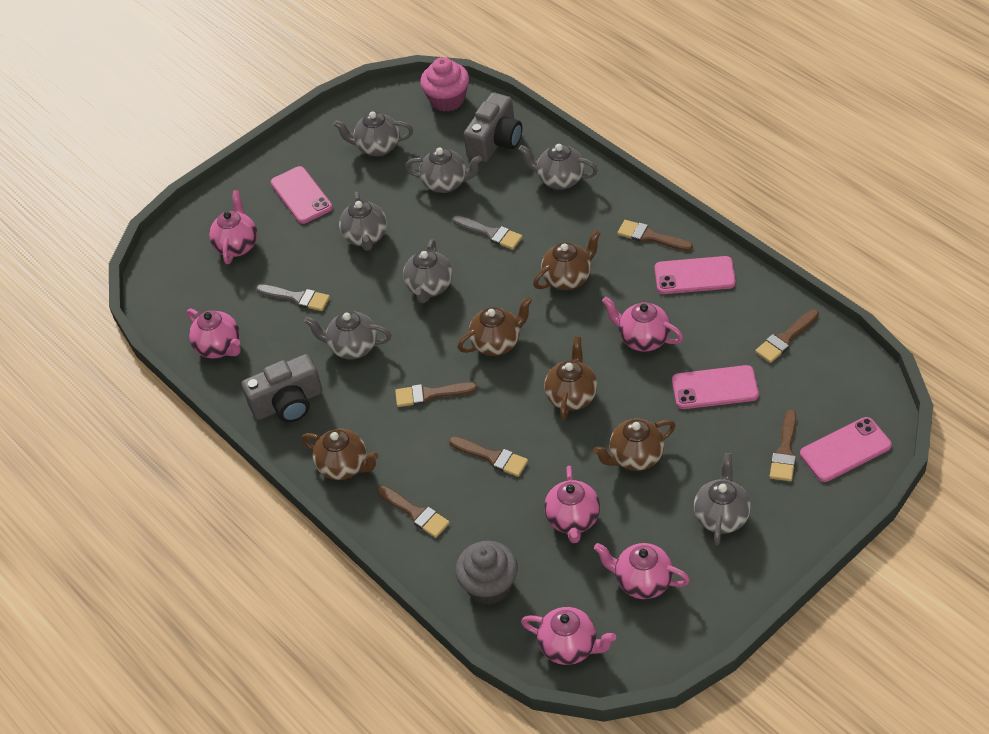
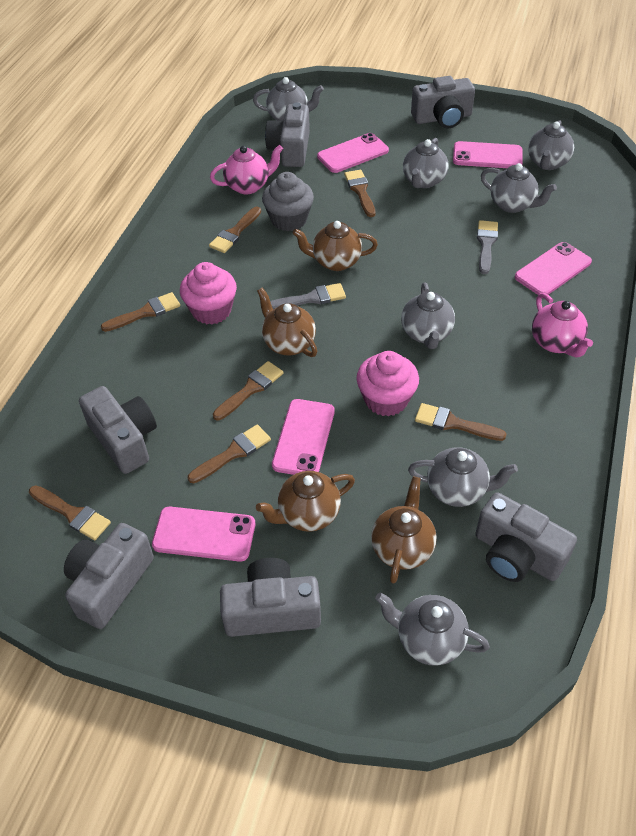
brown brush: 6 -> 7
brown teapot: 5 -> 4
grey camera: 2 -> 6
pink cupcake: 1 -> 2
pink phone: 4 -> 5
pink teapot: 6 -> 2

